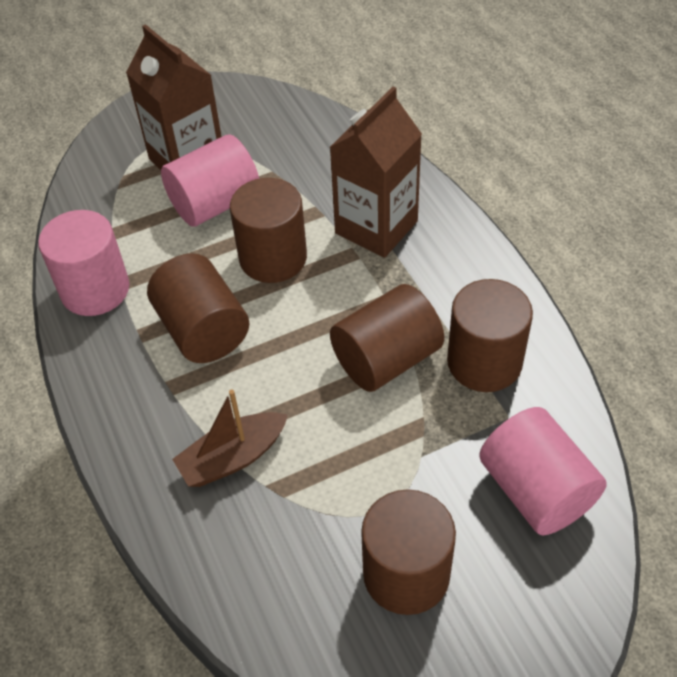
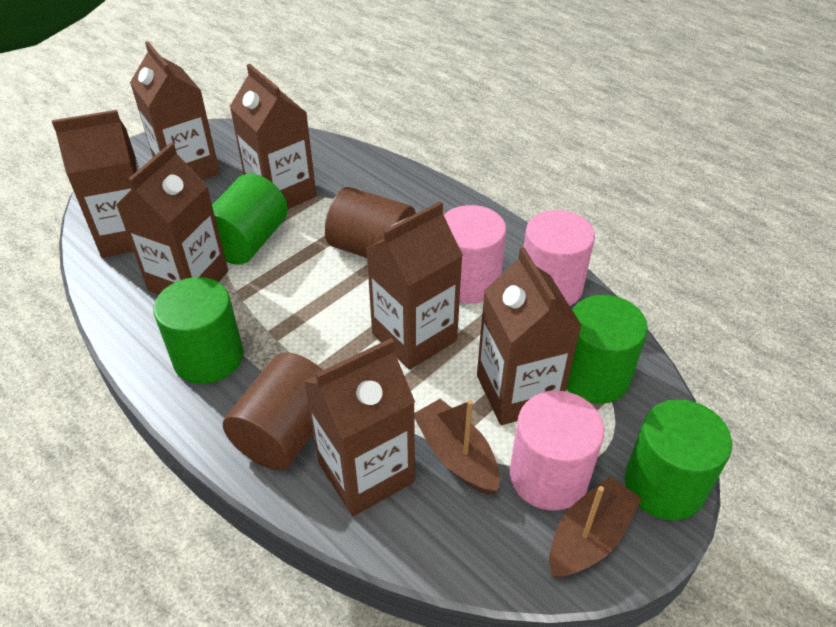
brown boat: 1 -> 2
brown carton: 2 -> 7
brown cylinder: 5 -> 2
green cylinder: 0 -> 4

